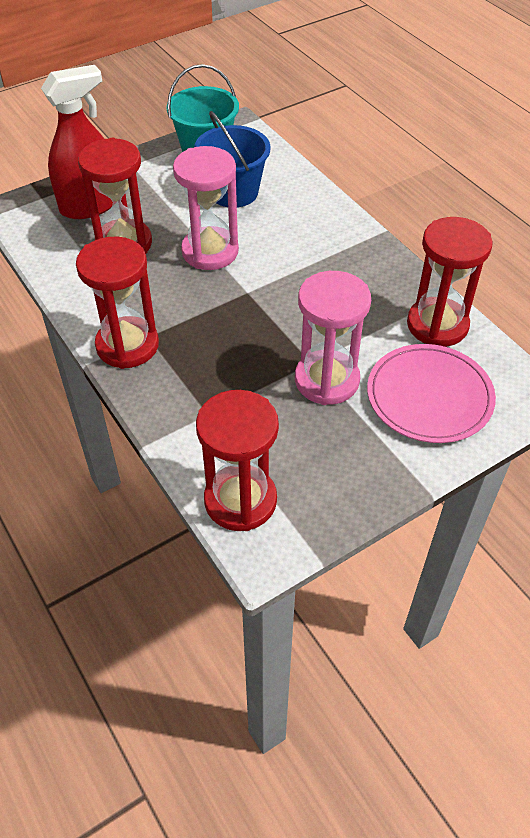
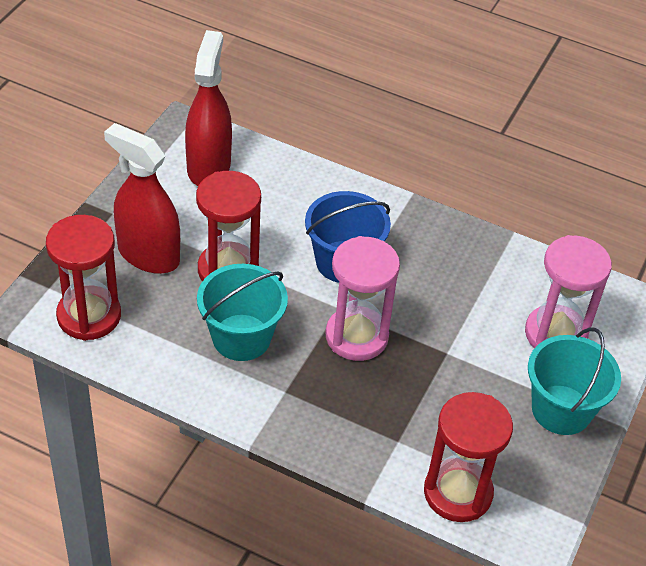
pink plate: 1 -> 0
red hourglass: 4 -> 3
red spray bottle: 1 -> 2
turquoise bucket: 1 -> 2

